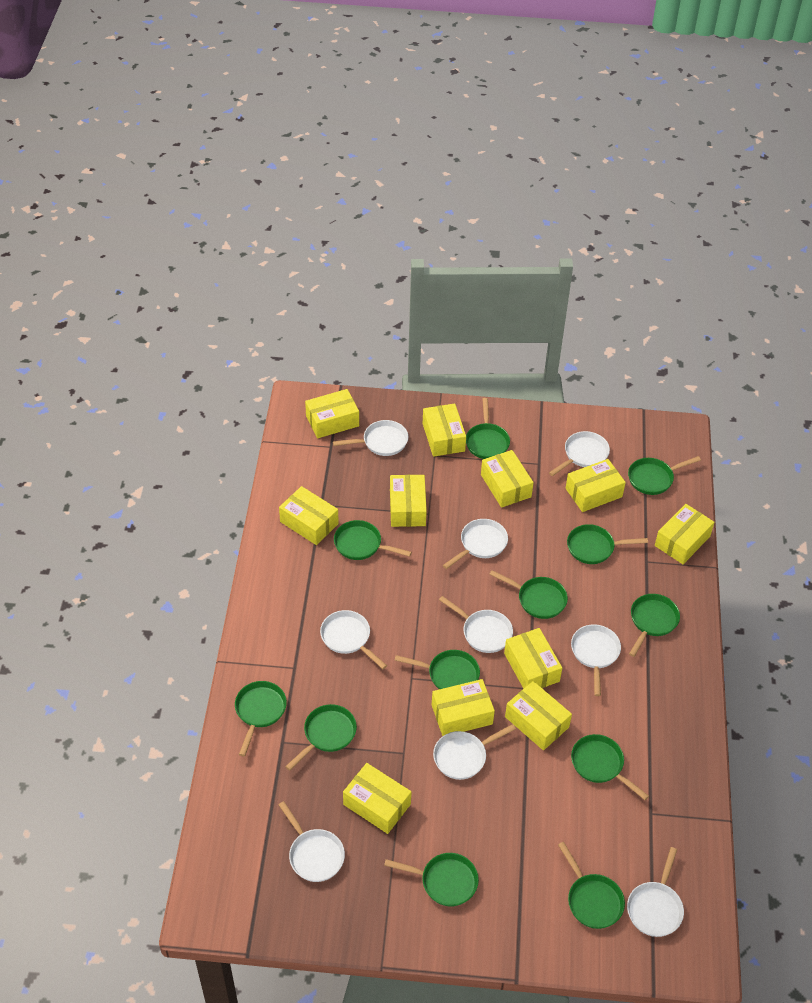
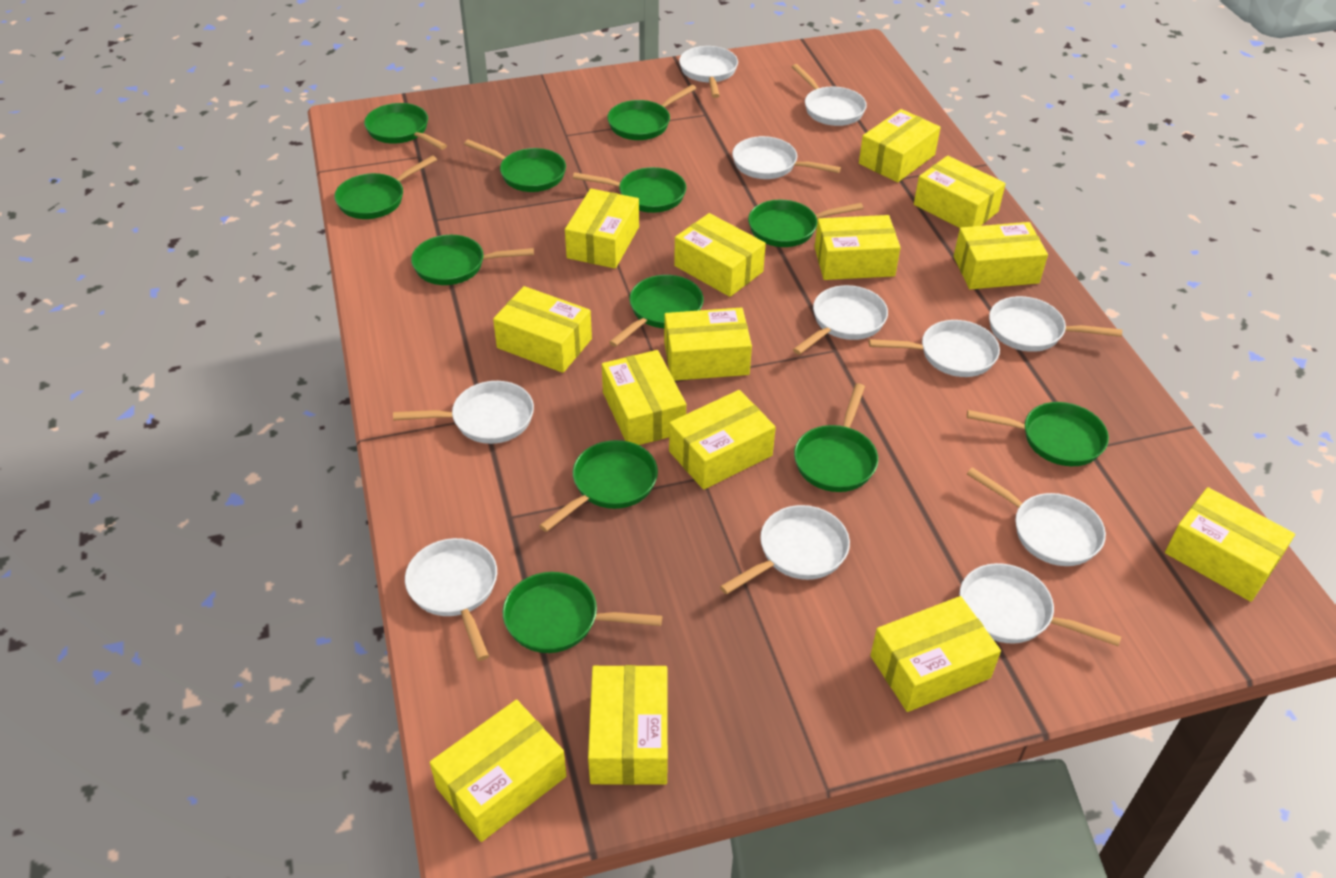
white pan: 9 -> 11
yellow box: 11 -> 14

